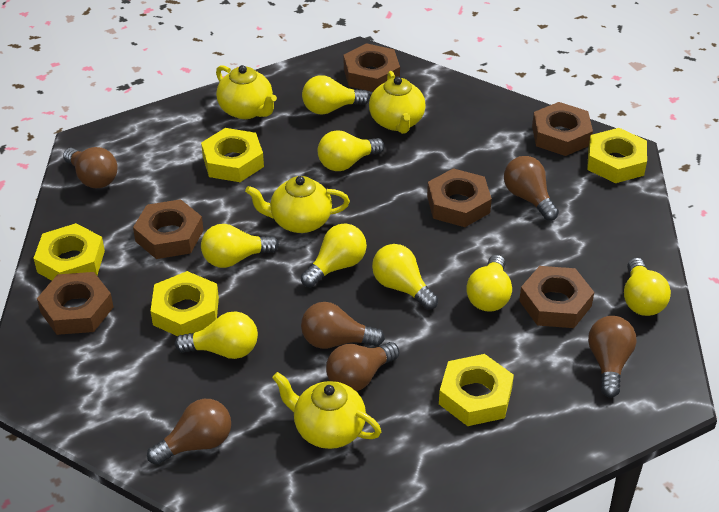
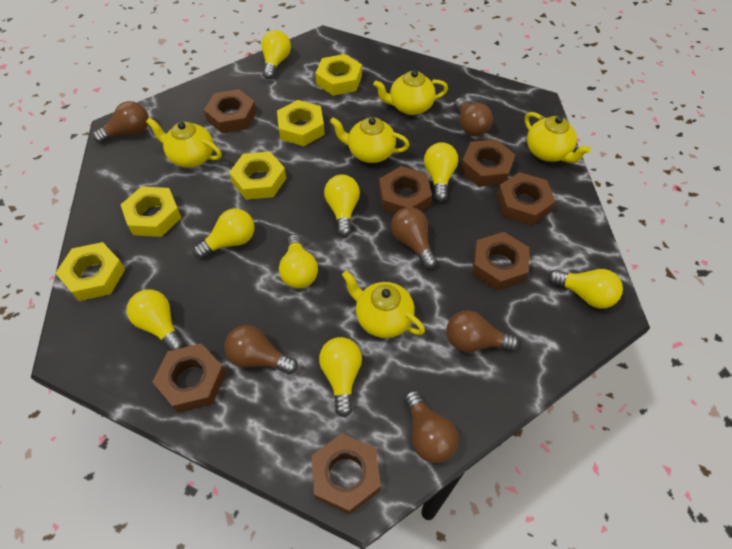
brown nut: 6 -> 7
yellow teapot: 4 -> 5

